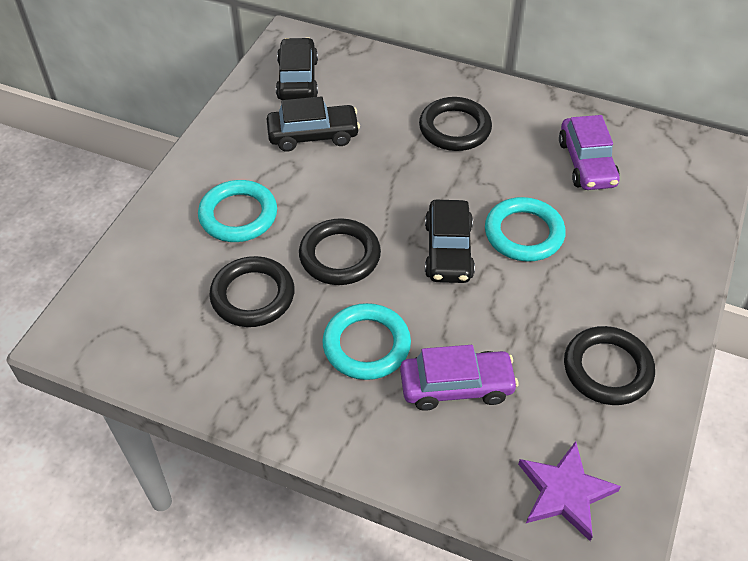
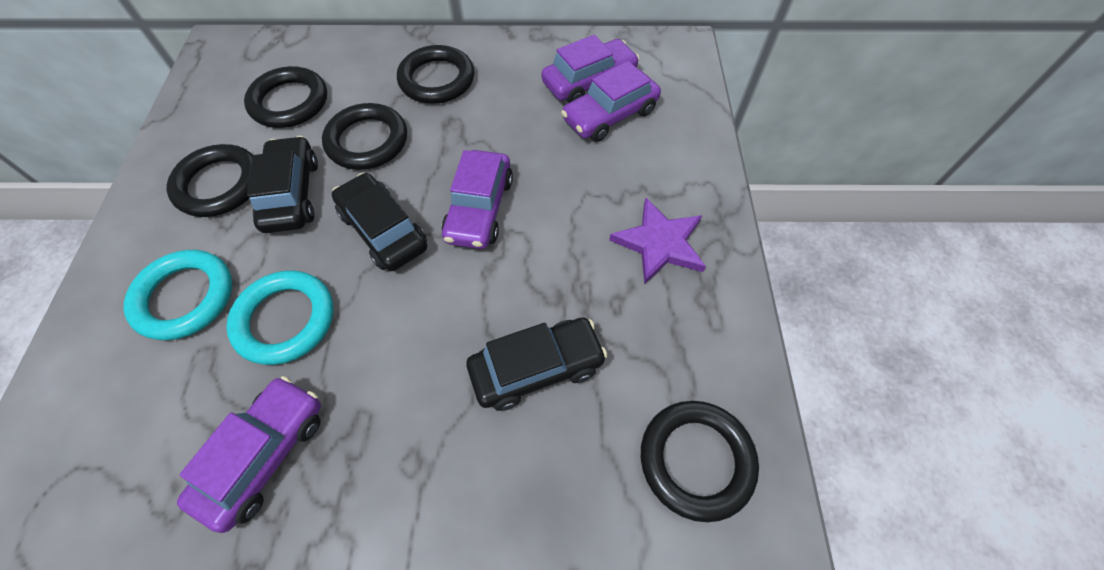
black ring: 4 -> 5
purple car: 2 -> 4
turquoise ring: 3 -> 2

